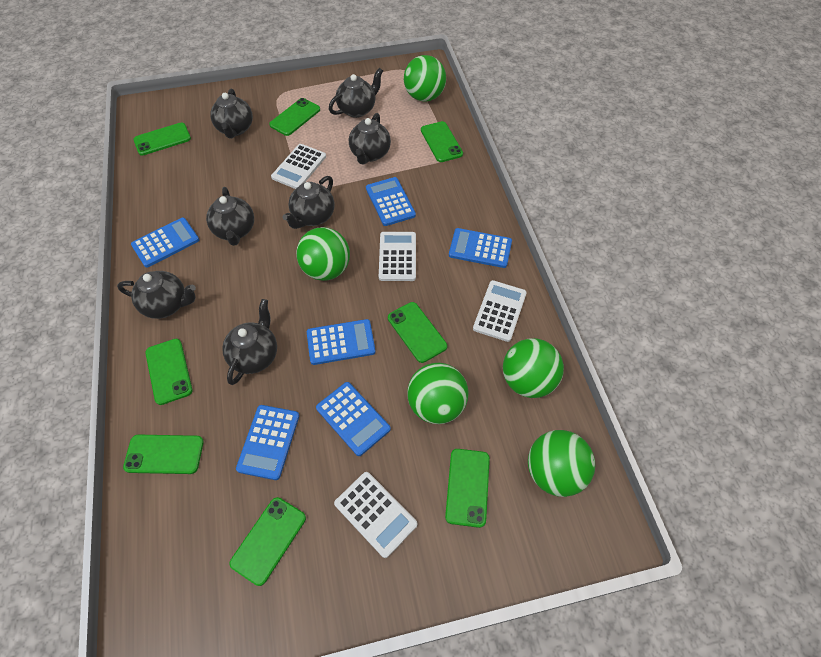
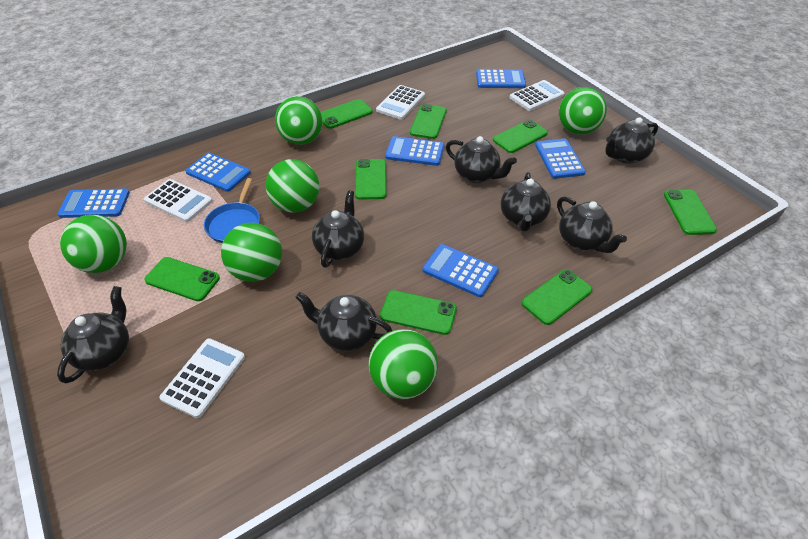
blue pan: 0 -> 1
green ball: 5 -> 6

